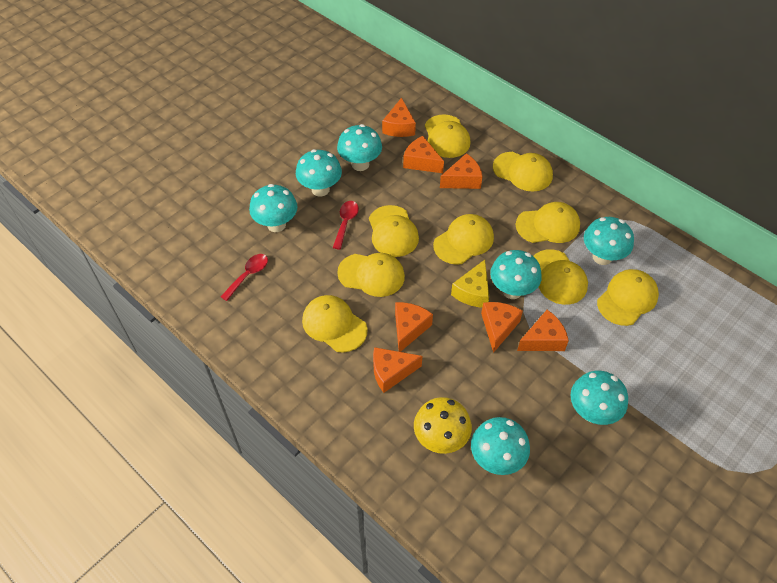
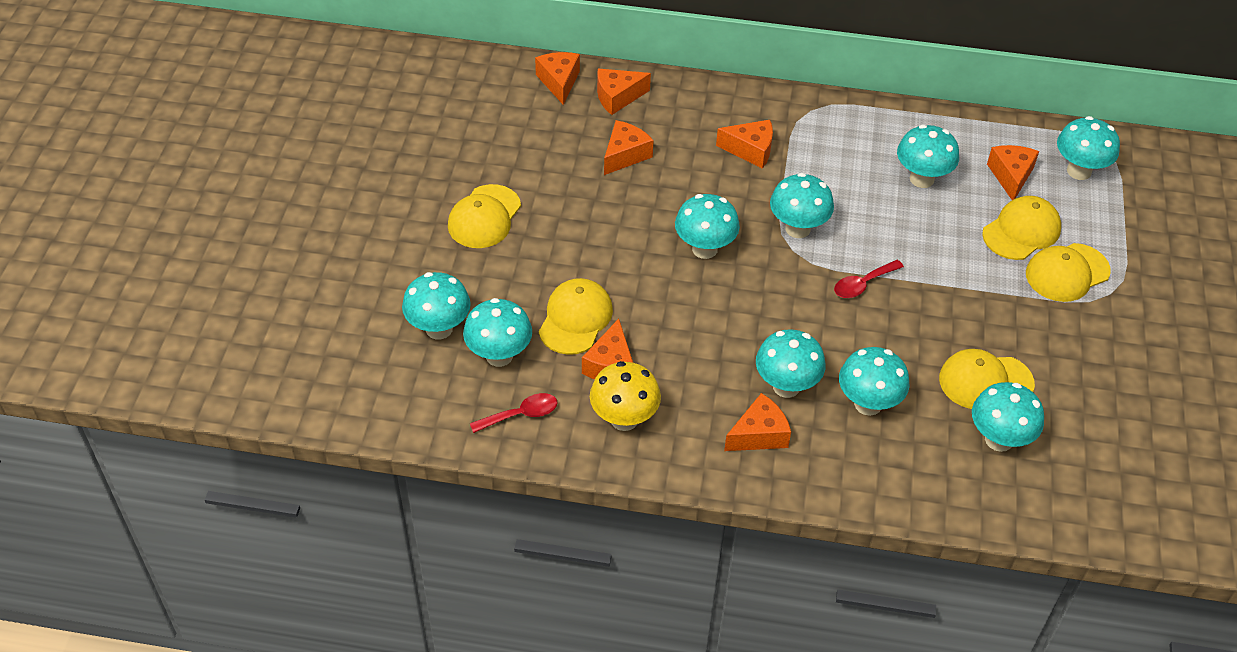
turquoise mushroom: 7 -> 9
yellow cap: 9 -> 5
yellow cheese: 1 -> 0

